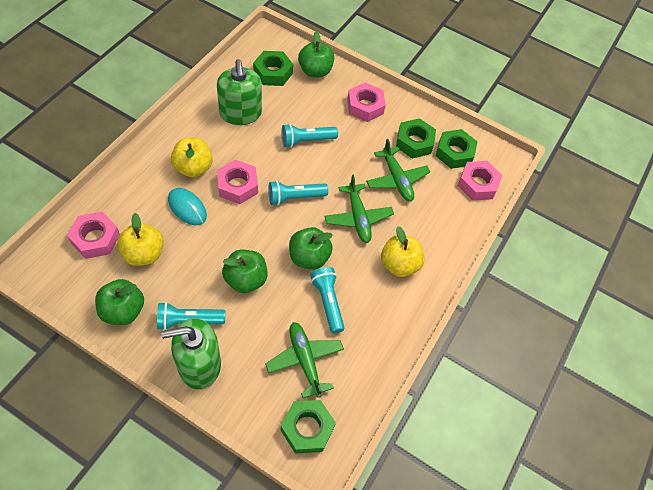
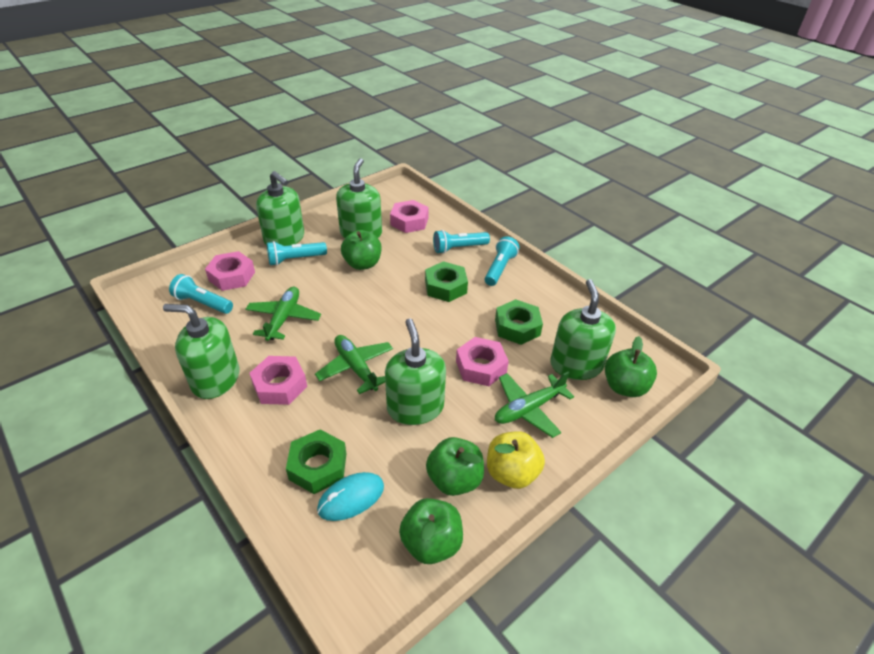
green nut: 4 -> 3
green soap dispenser: 2 -> 5
yellow apple: 3 -> 1

